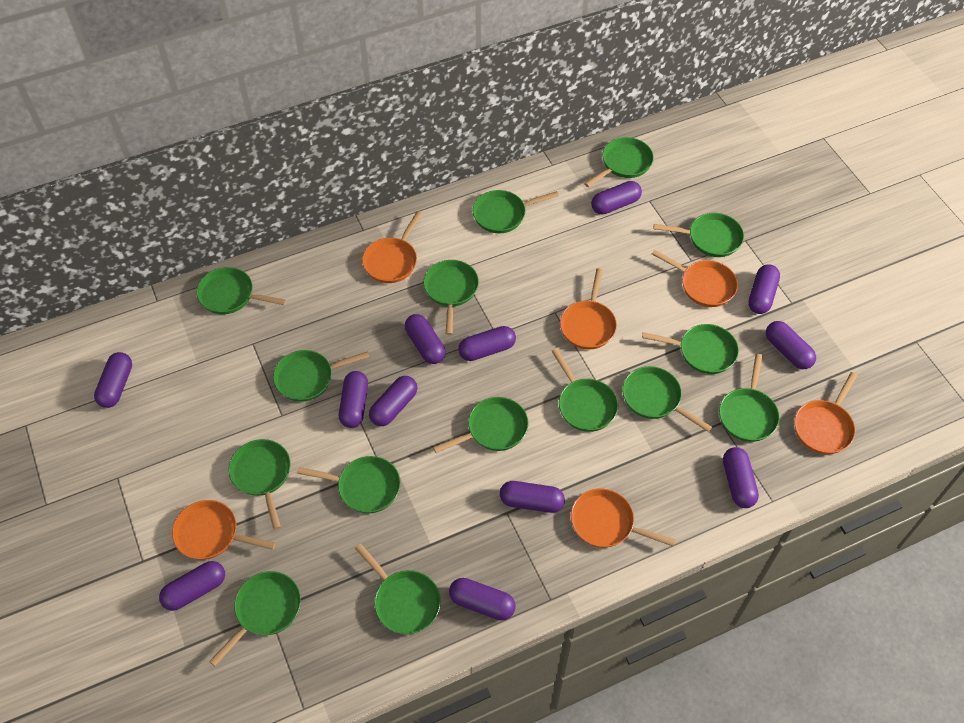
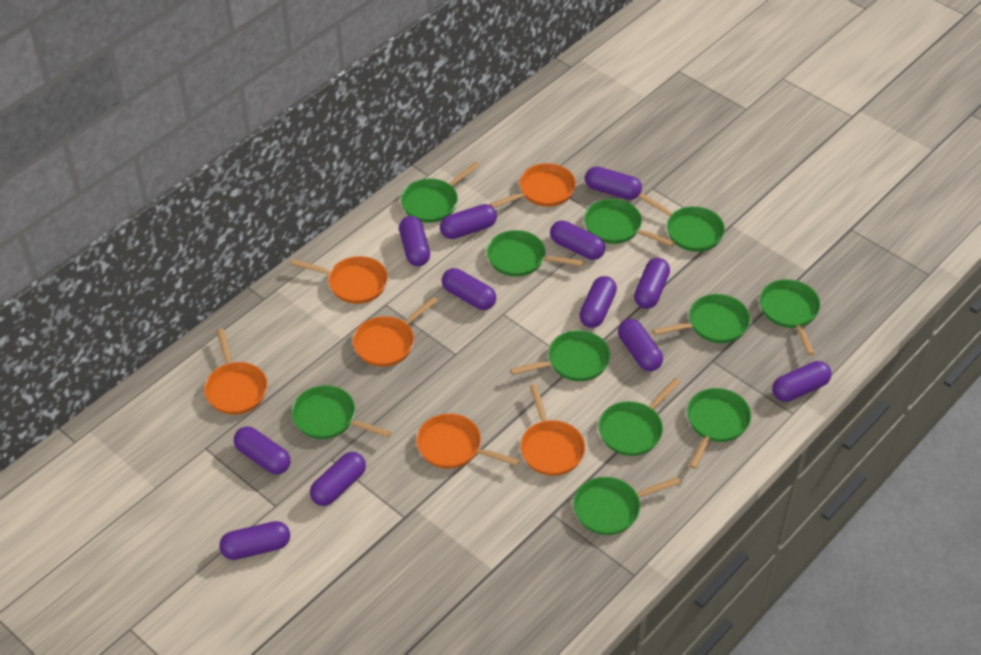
green pan: 15 -> 11

